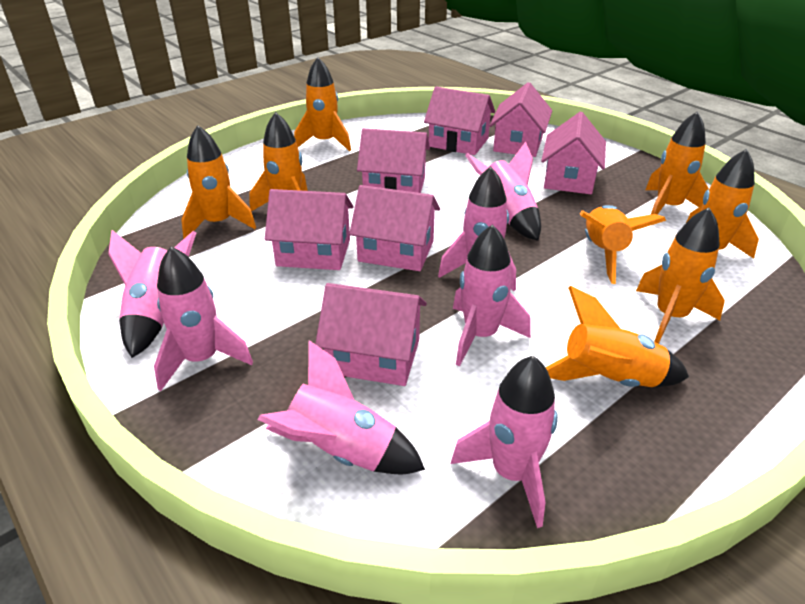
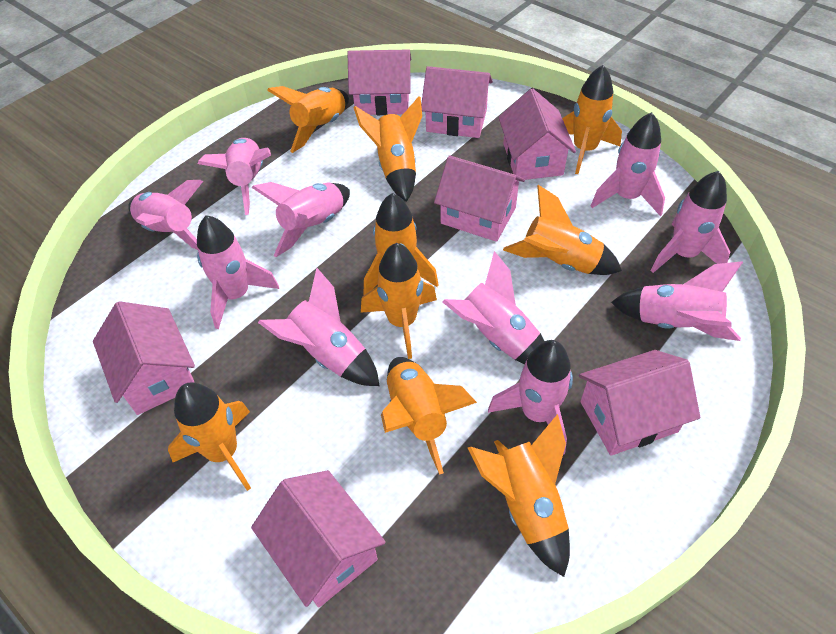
orange rocket: 8 -> 9
pink rocket: 7 -> 10

